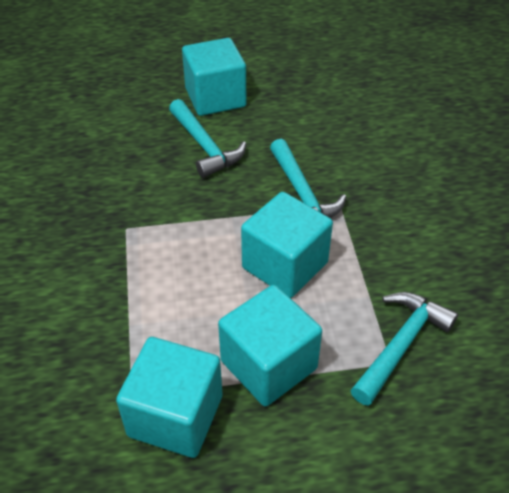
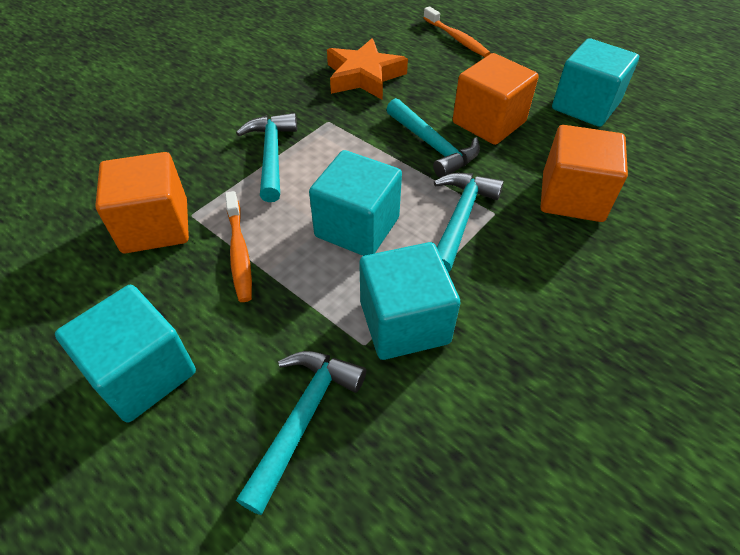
orange cube: 0 -> 3
orange star: 0 -> 1
orange toothbrush: 0 -> 2
turquoise hammer: 3 -> 4

